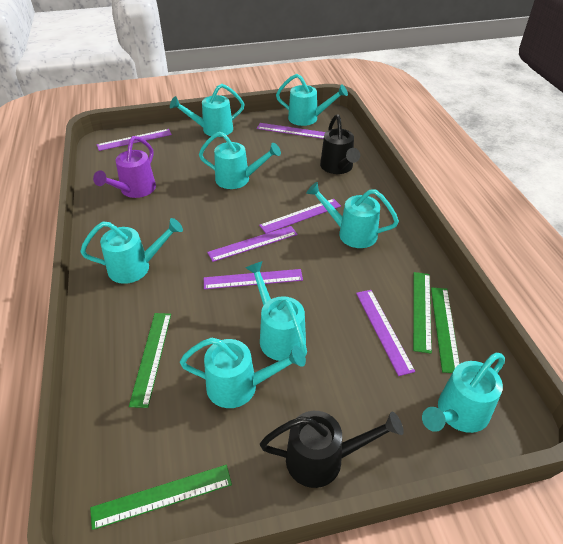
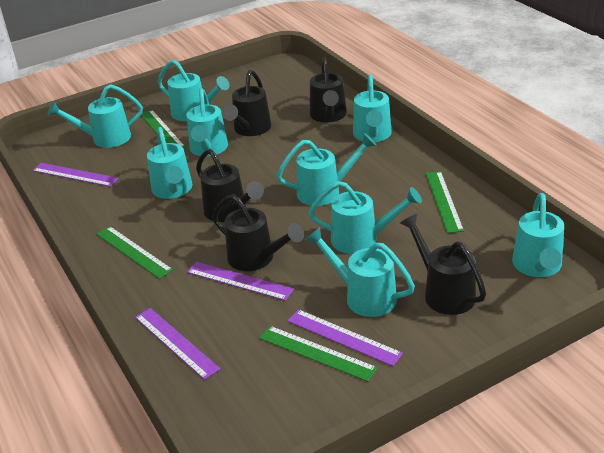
black watering can: 2 -> 5
purple ruler: 6 -> 4
purple watering can: 1 -> 0
turquoise watering can: 8 -> 9

